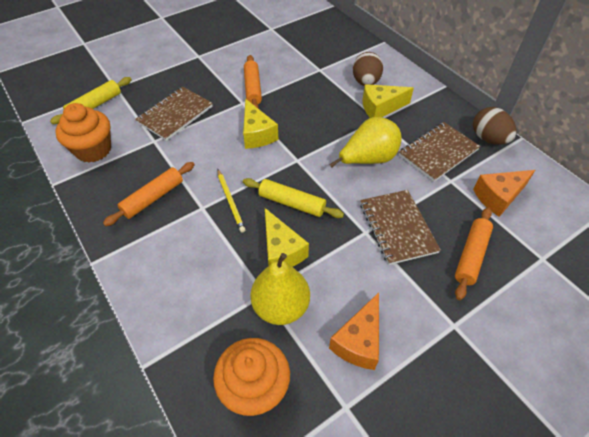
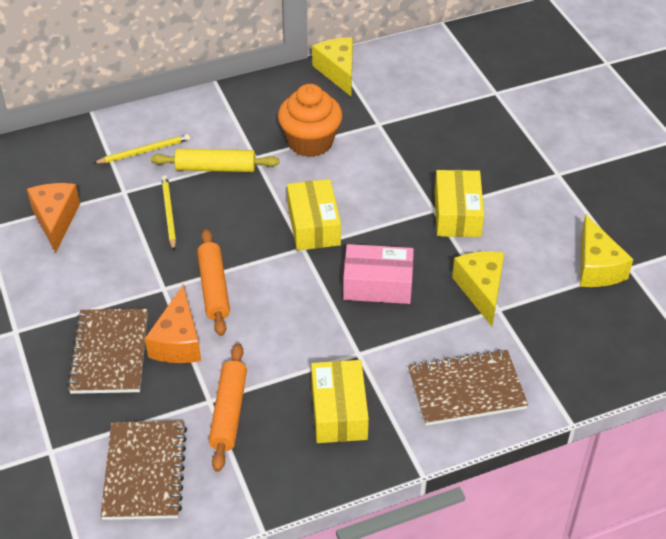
brown egg: 2 -> 0
orange cupcake: 2 -> 1
orange rolling pin: 3 -> 2
pink box: 0 -> 1
yellow box: 0 -> 3
yellow pear: 2 -> 0
yellow pencil: 1 -> 2
yellow rolling pin: 2 -> 1

